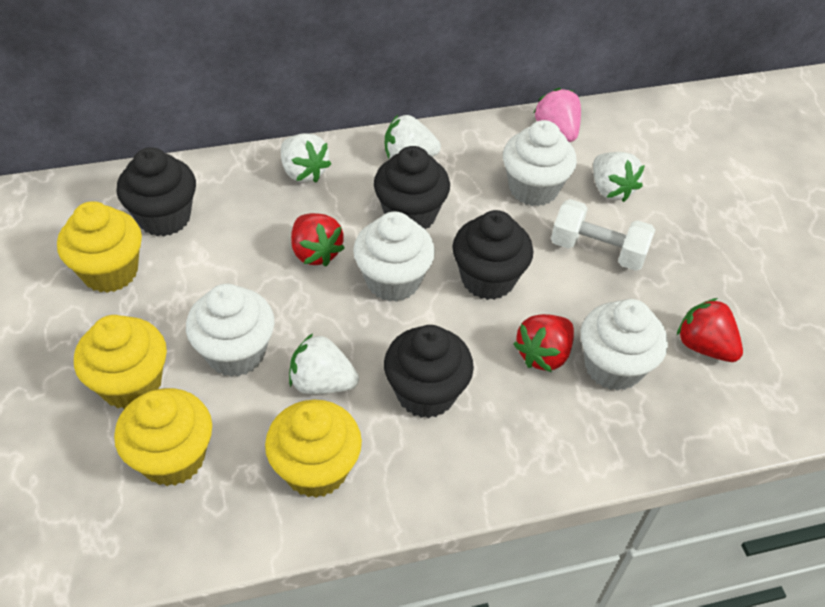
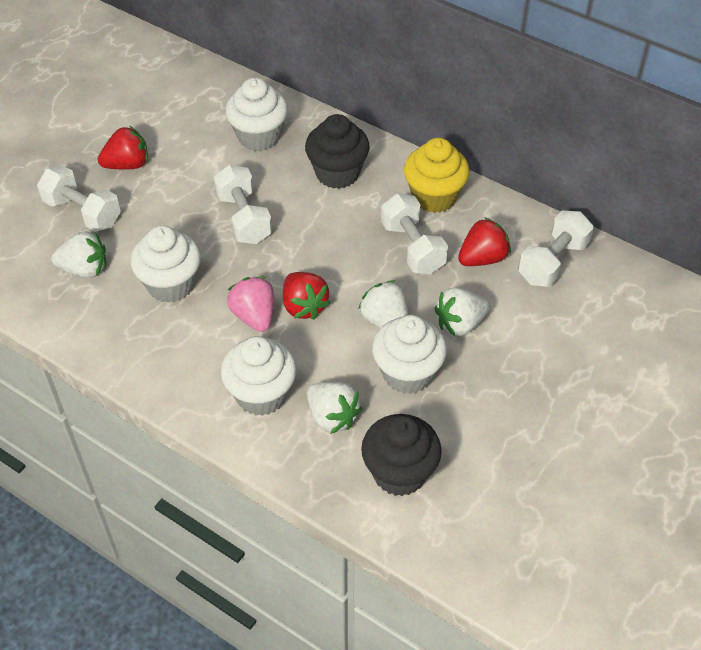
black cupcake: 4 -> 2
white dumbbell: 1 -> 4
yellow cupcake: 4 -> 1

